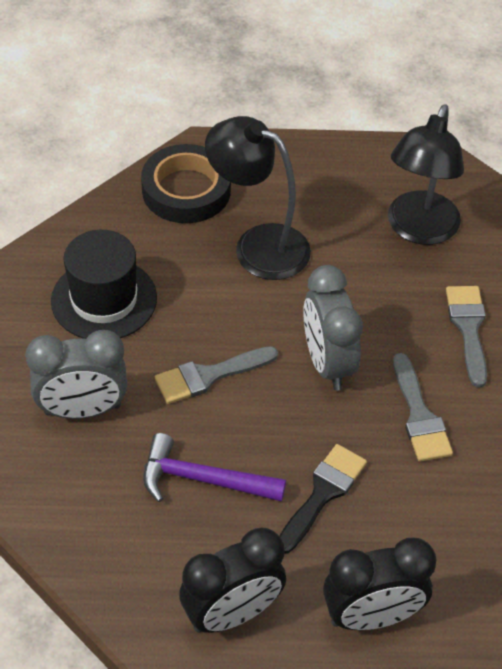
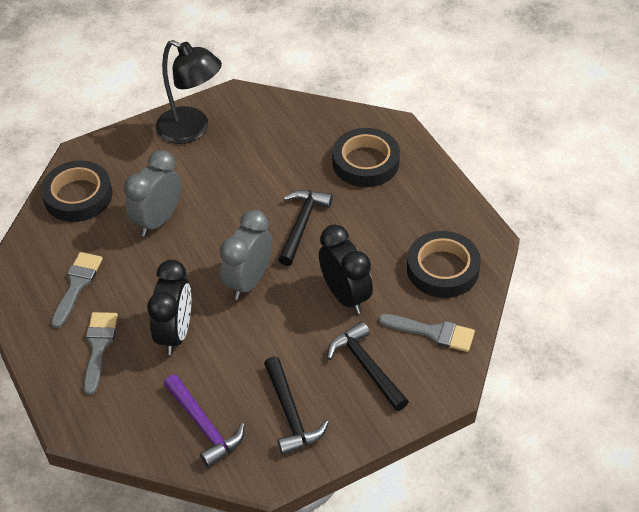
black brush: 1 -> 0
black hammer: 0 -> 3
black hat: 1 -> 0
black lamp: 2 -> 1
black tape: 1 -> 3

